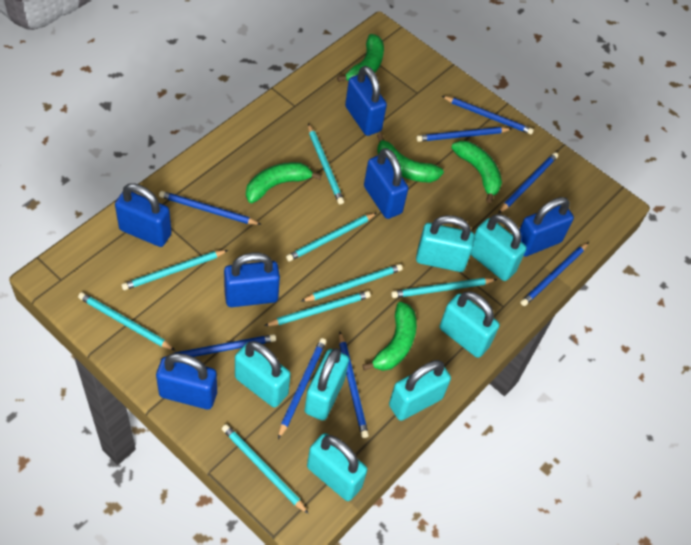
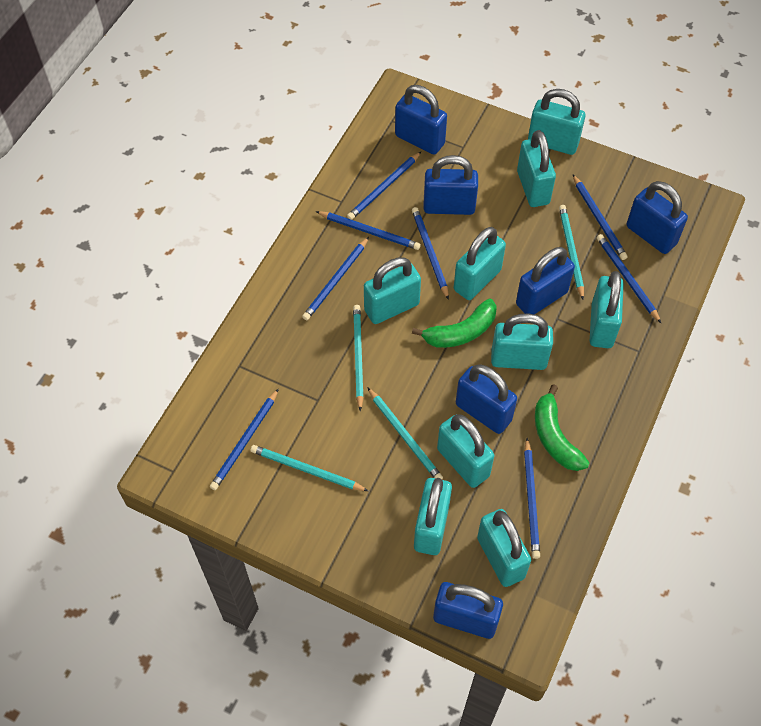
green banana: 5 -> 2
turquoise padlock: 7 -> 9
turquoise pencil: 8 -> 4

